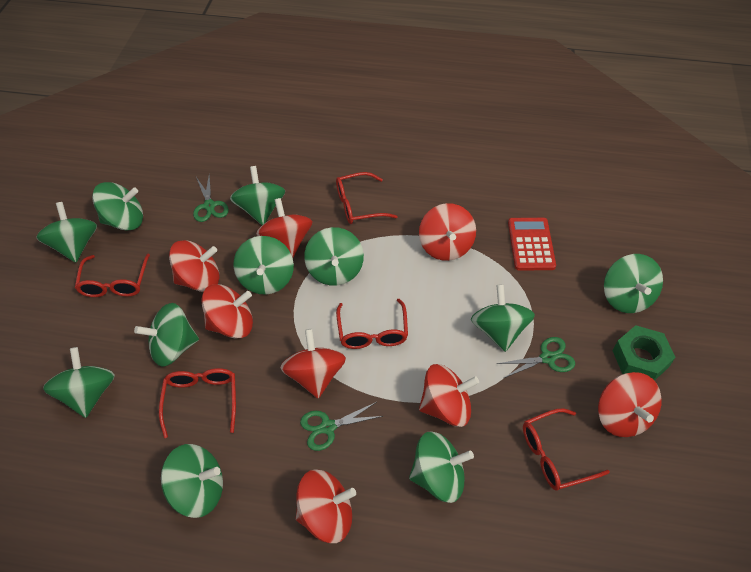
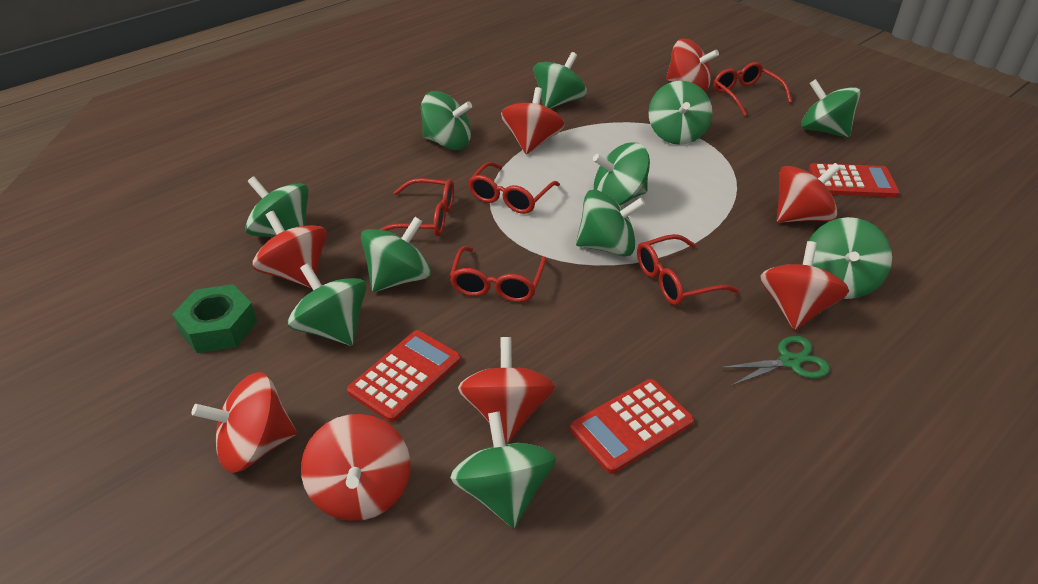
green scissors: 3 -> 1
red calculator: 1 -> 3

